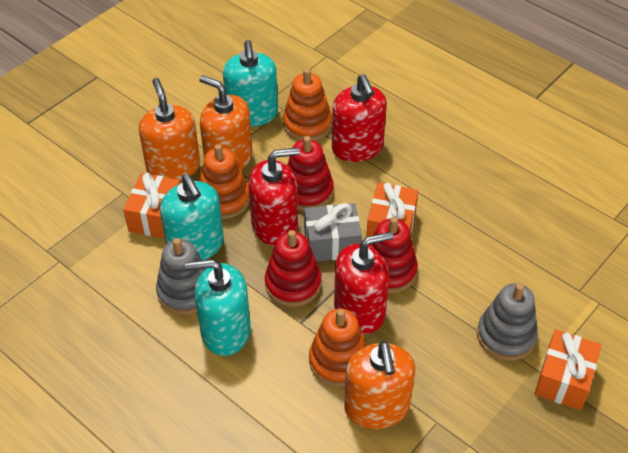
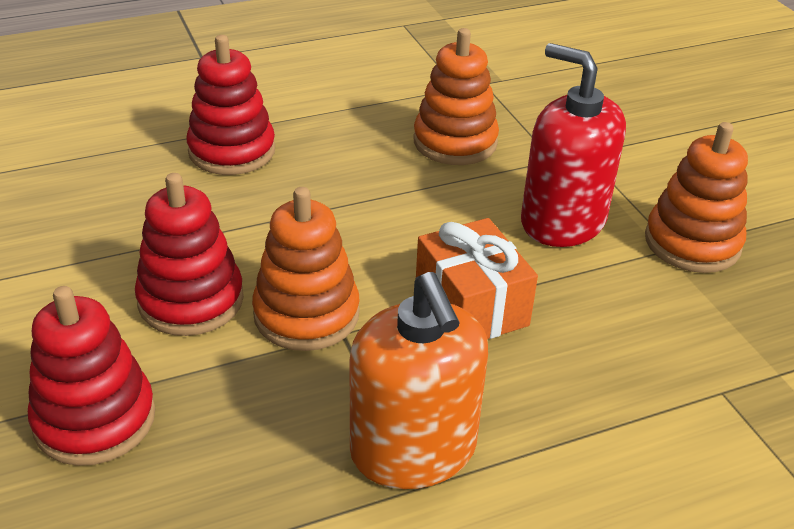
grey gift: 1 -> 0
grey stacking toy: 2 -> 0
orange gift: 3 -> 1
orange soap dispenser: 3 -> 1
red soap dispenser: 3 -> 1
turquoise soap dispenser: 3 -> 0

